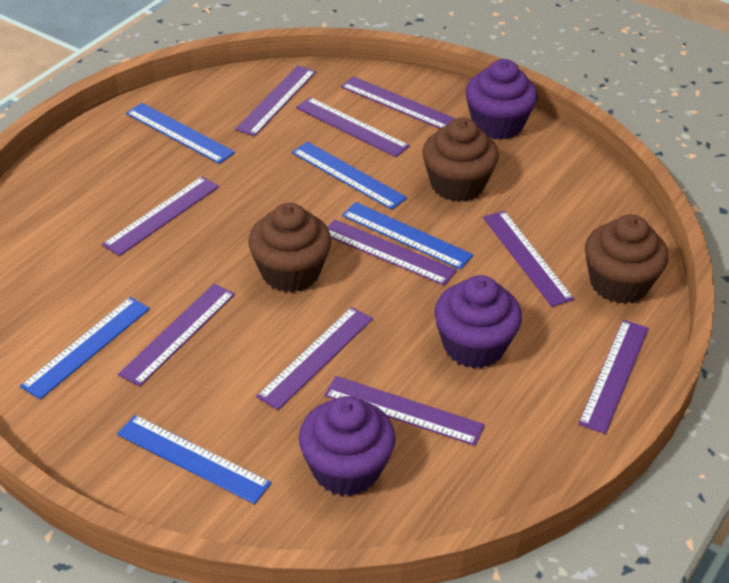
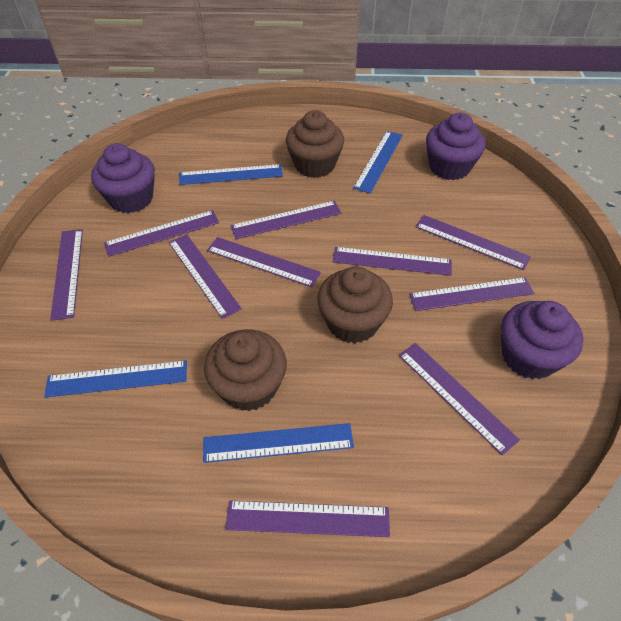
blue ruler: 5 -> 4

